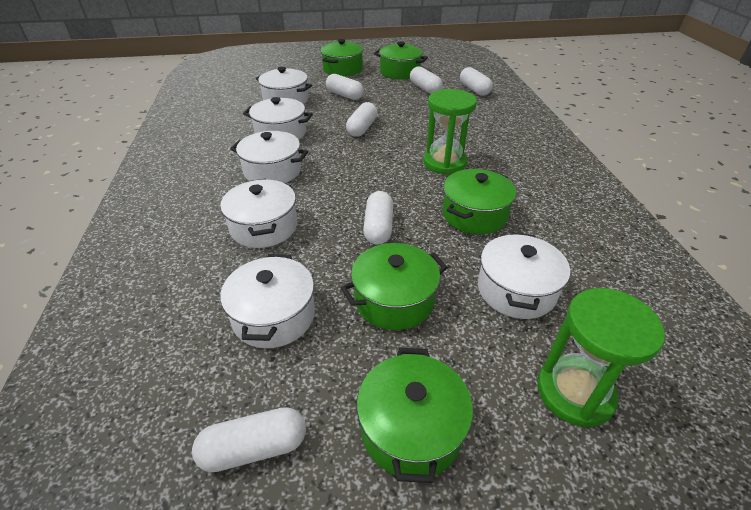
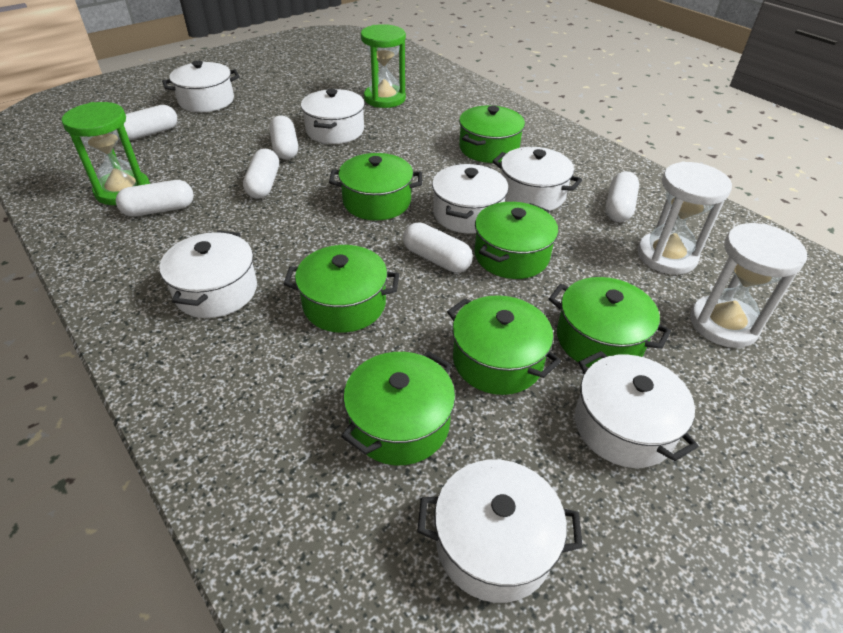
green pot: 5 -> 7
white hourglass: 0 -> 2
white pot: 6 -> 7

